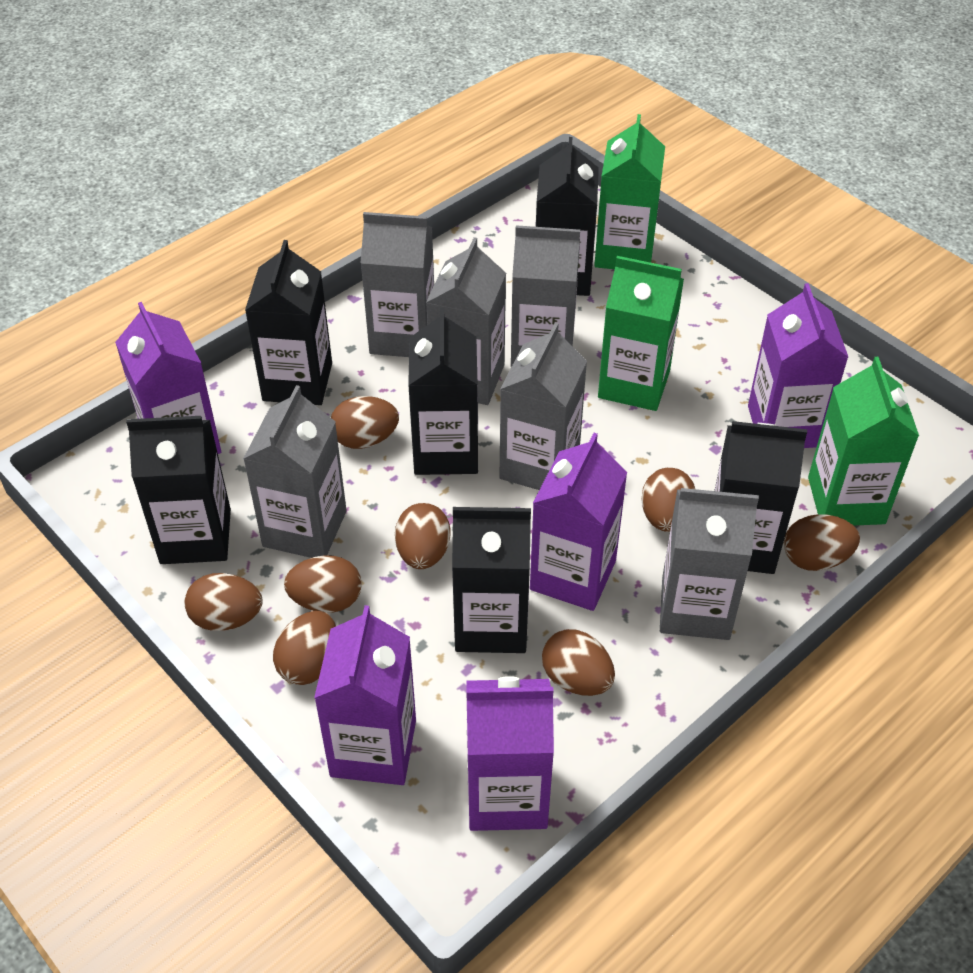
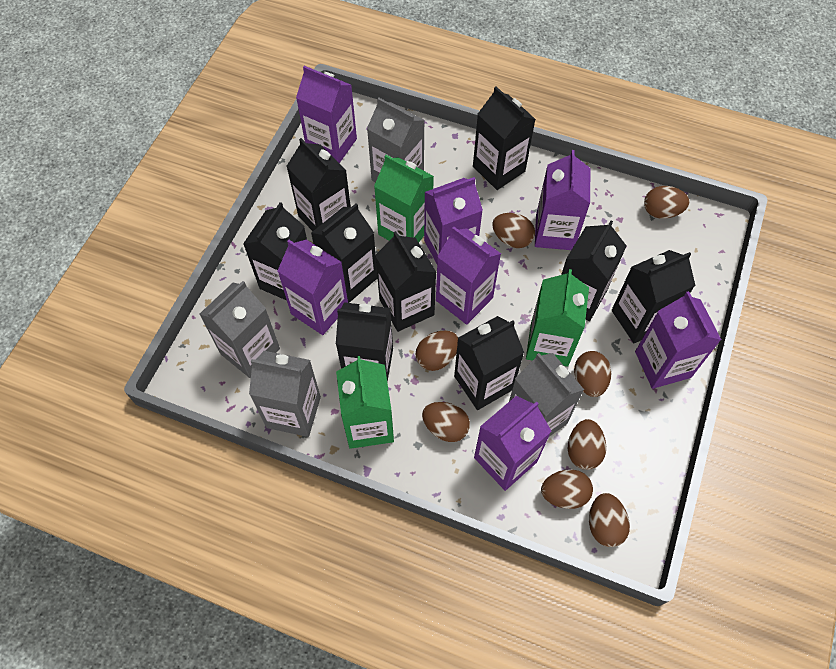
black carton: 6 -> 9
grey carton: 6 -> 4
purple carton: 5 -> 7

